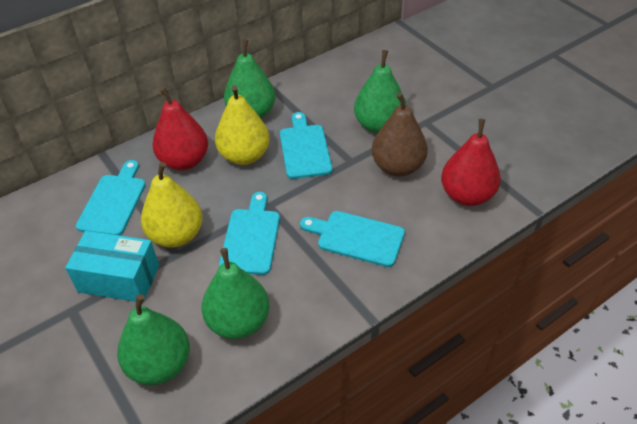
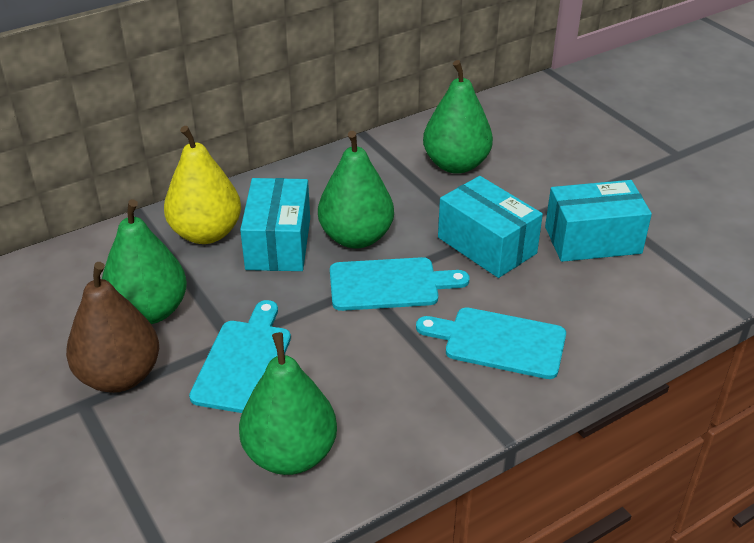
red pear: 2 -> 0
turquoise box: 1 -> 3
turquoise cutting board: 4 -> 3
yellow pear: 2 -> 1

